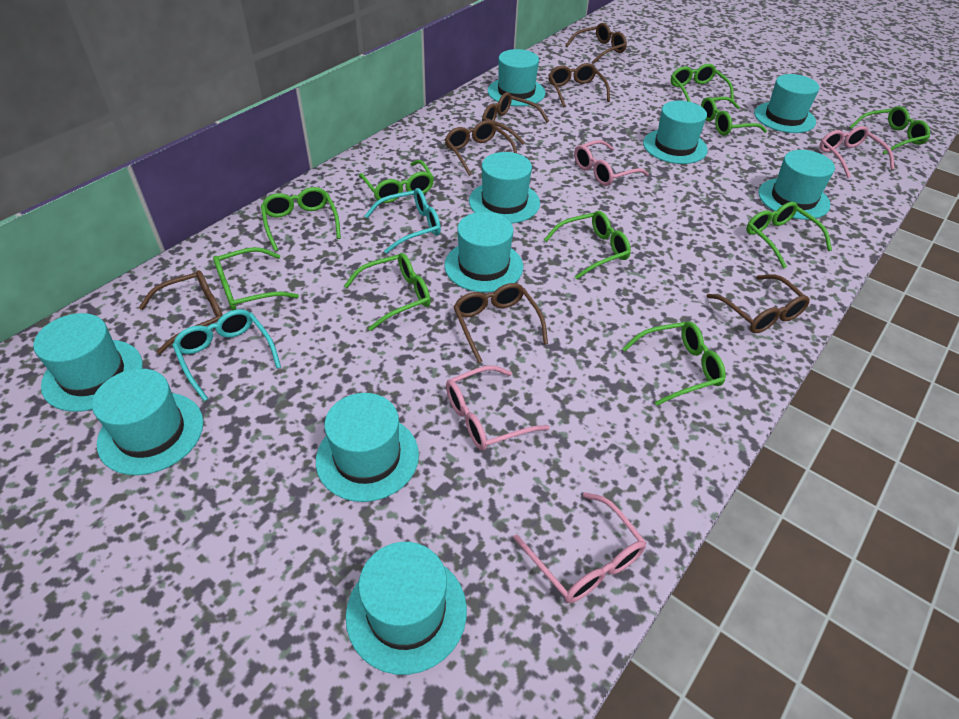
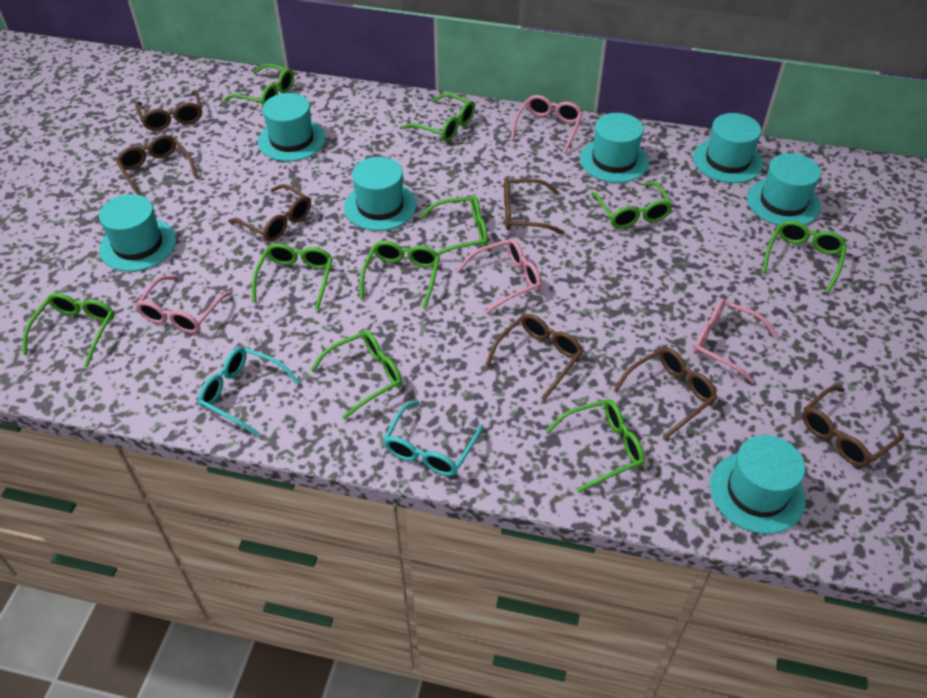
turquoise hat: 10 -> 7

